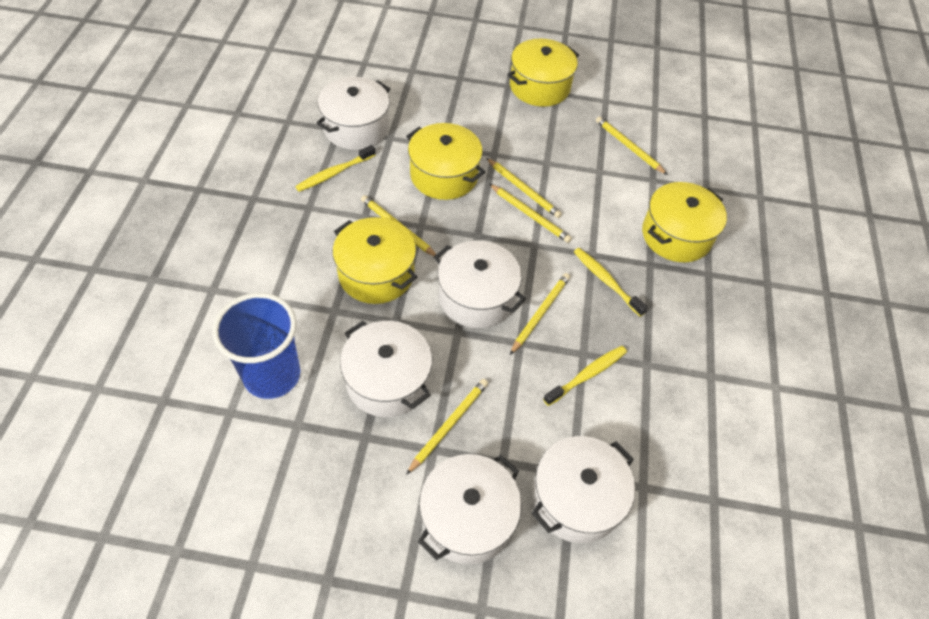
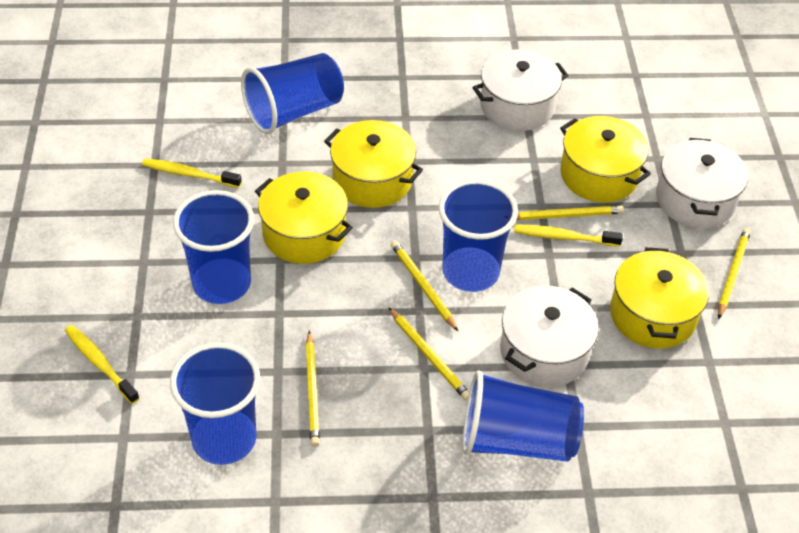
blue cup: 1 -> 5
white pot: 5 -> 3
yellow pencil: 6 -> 5

